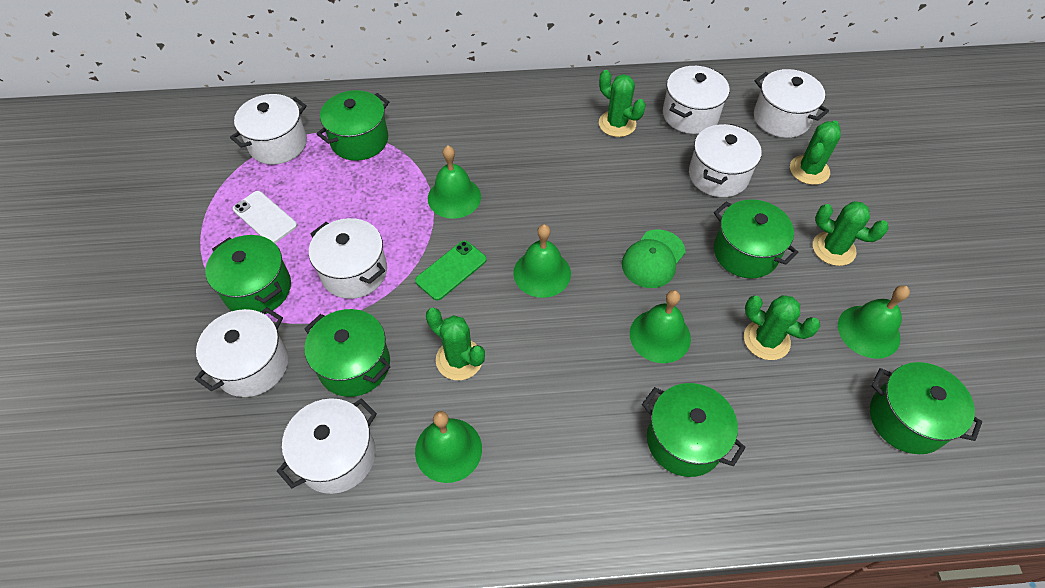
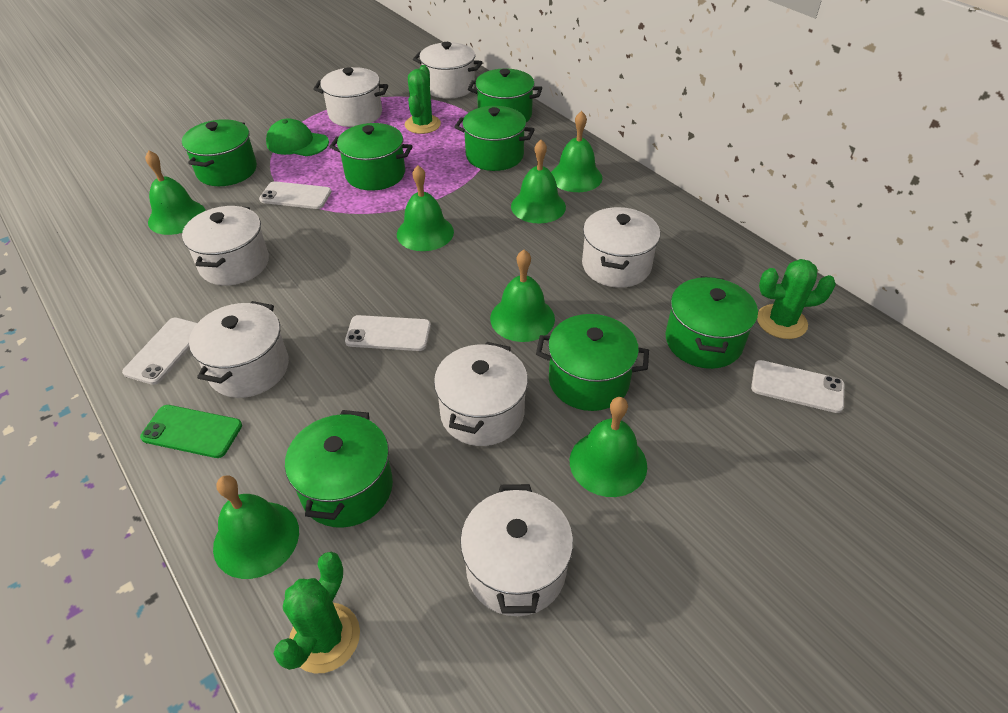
green bell: 5 -> 7
green cactus: 5 -> 3
green pot: 6 -> 7
white phone: 1 -> 4

